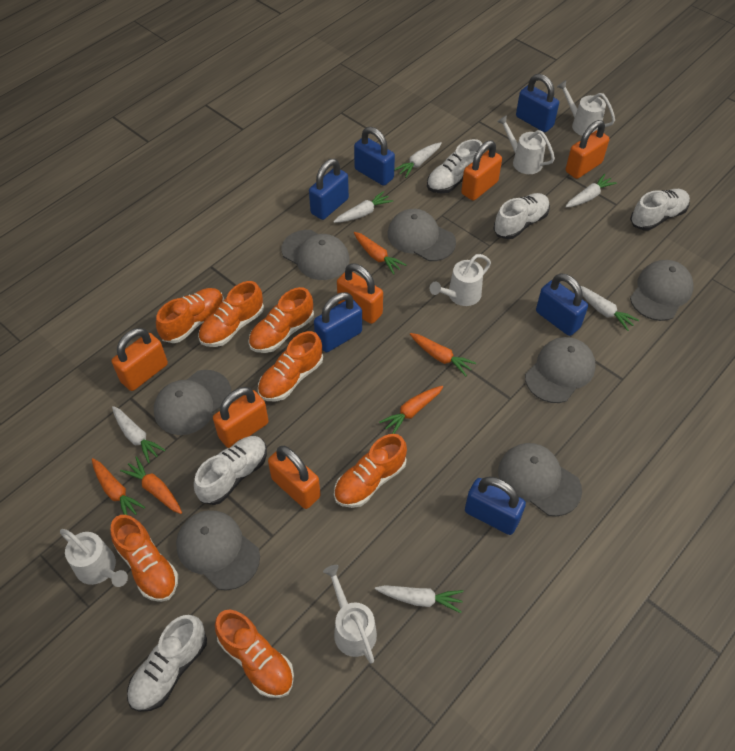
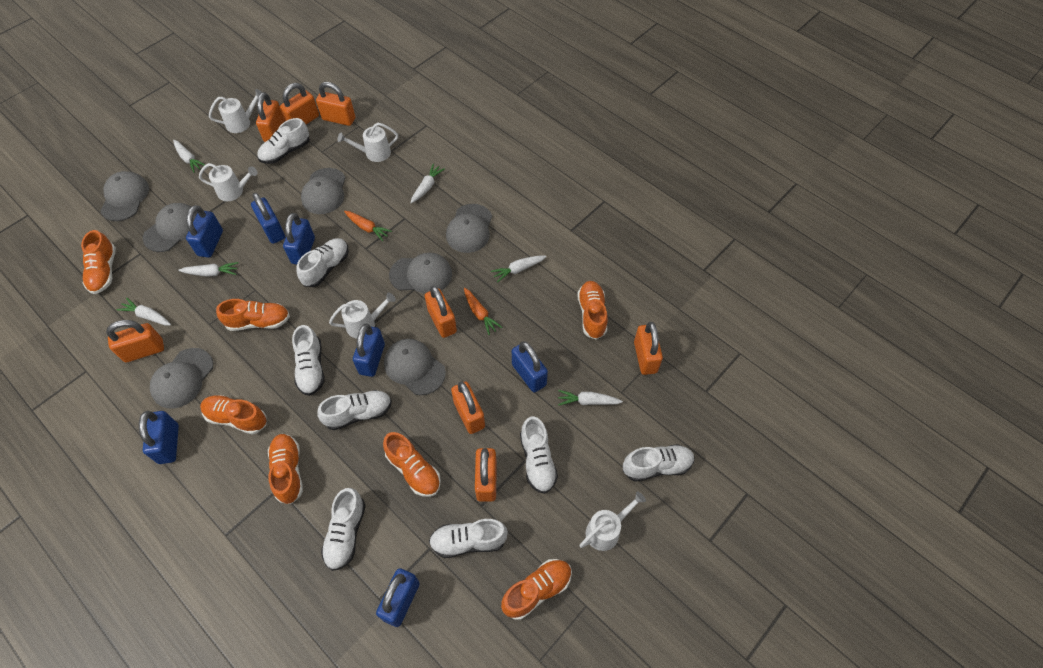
blue padlock: 6 -> 7
orange carrot: 5 -> 2
orange padlock: 6 -> 8
white shoe: 5 -> 8

